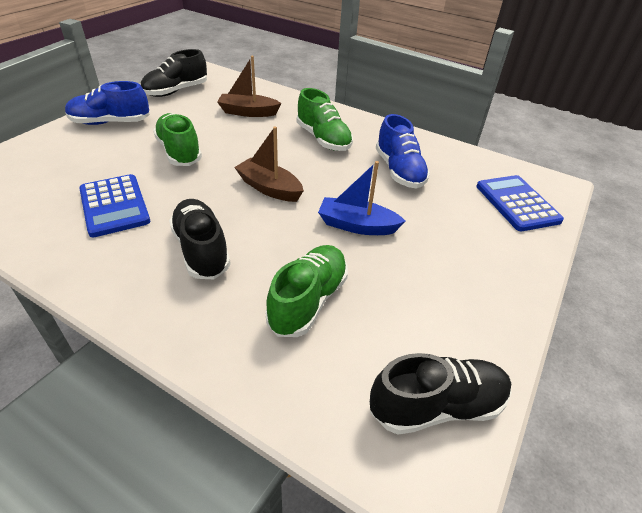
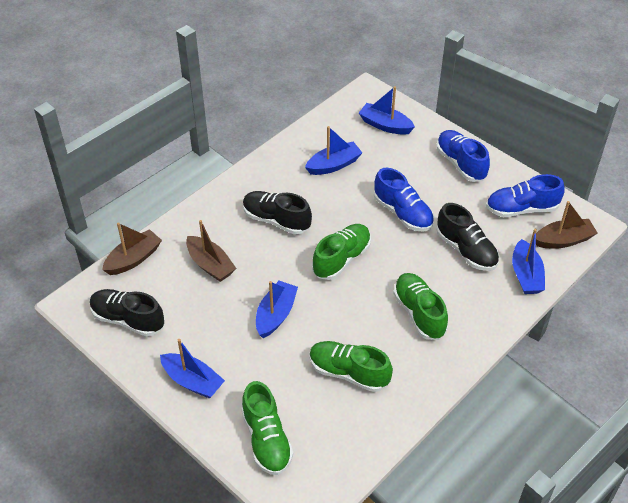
blue boat: 1 -> 5
blue calculator: 2 -> 0
blue shoe: 2 -> 3
brown boat: 2 -> 3
green shoe: 3 -> 4

